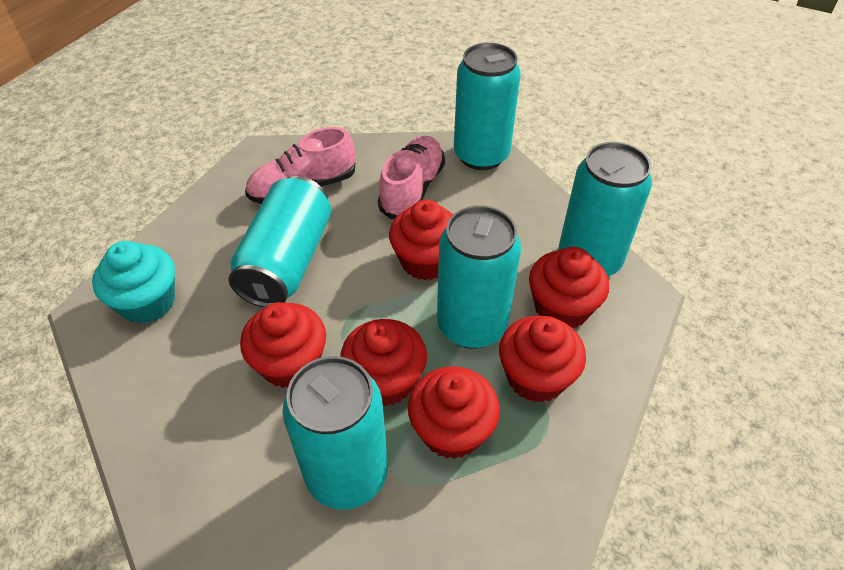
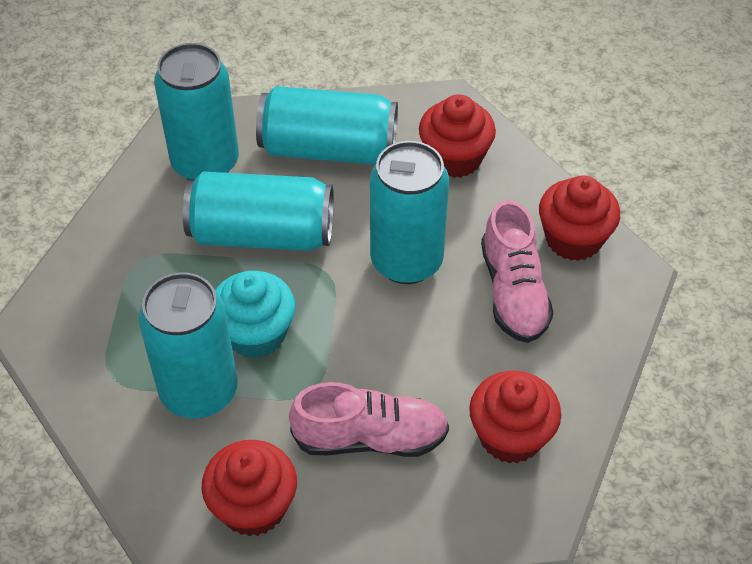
red cupcake: 6 -> 4

